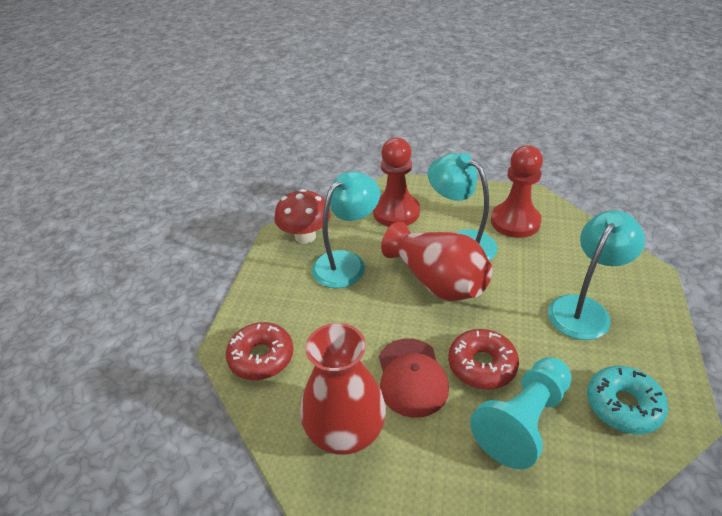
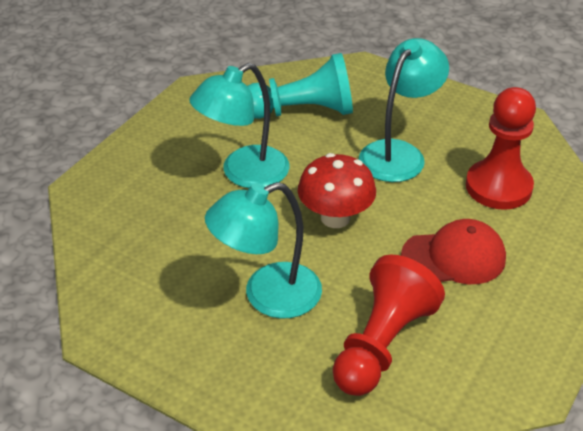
red donut: 2 -> 0
red vase: 2 -> 0
turquoise donut: 1 -> 0

